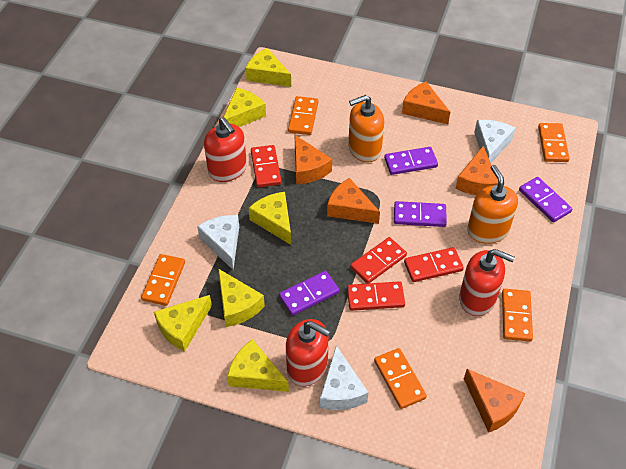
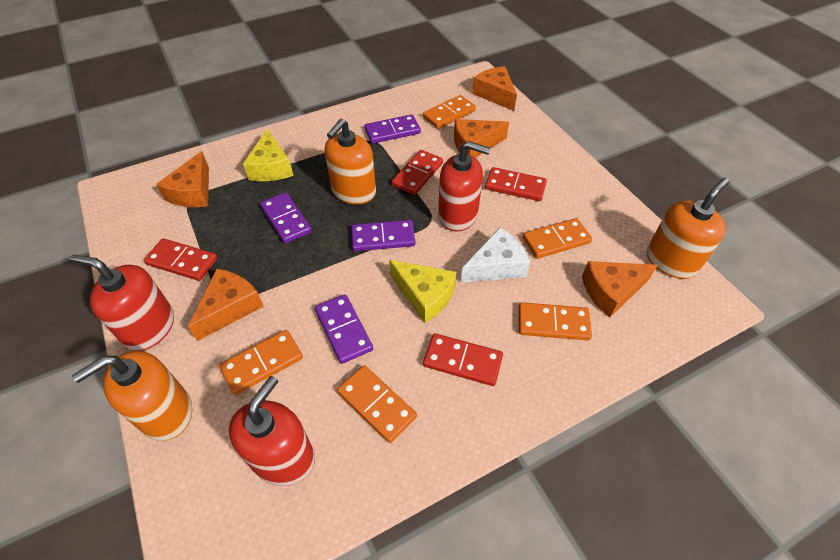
orange soap dispenser: 2 -> 3
white cheese: 3 -> 1
yellow cheese: 6 -> 2

